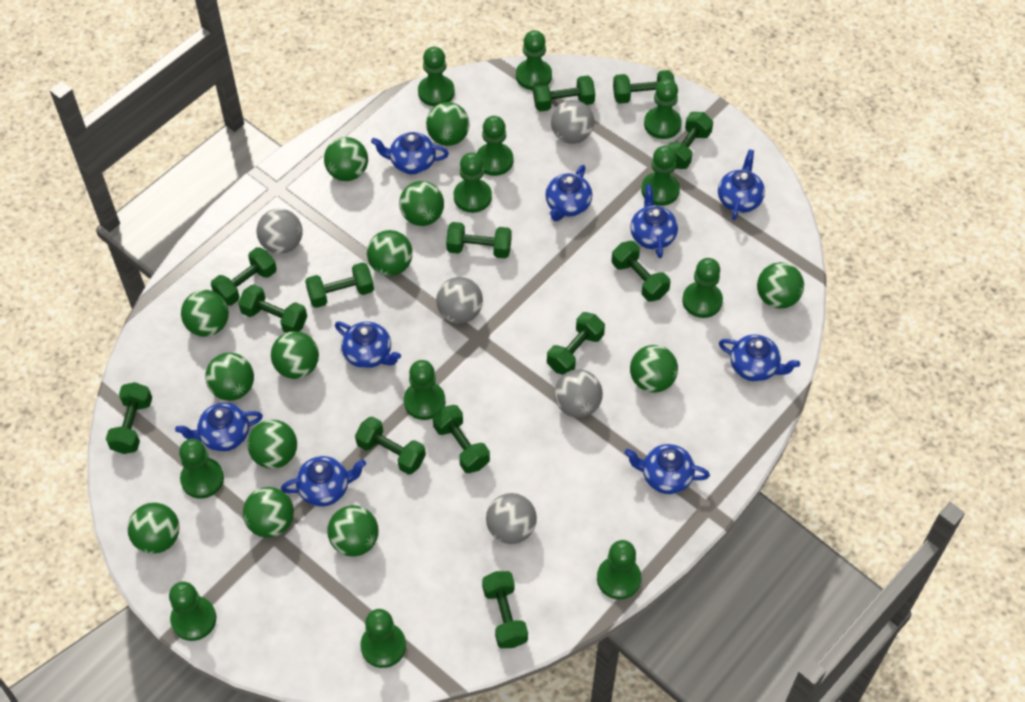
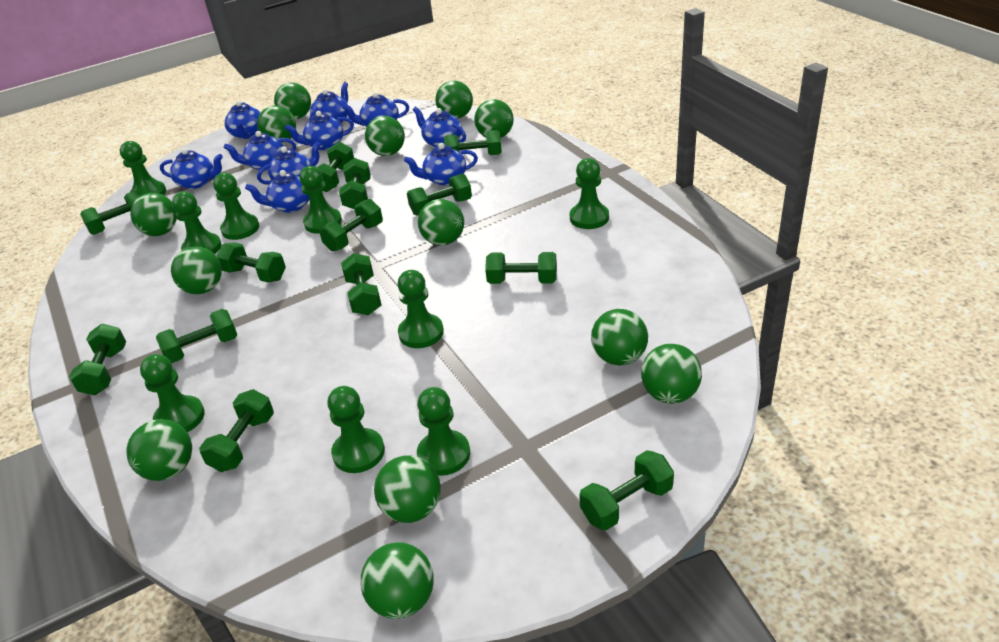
blue teapot: 9 -> 10
green pawn: 12 -> 9
grey ball: 5 -> 0

